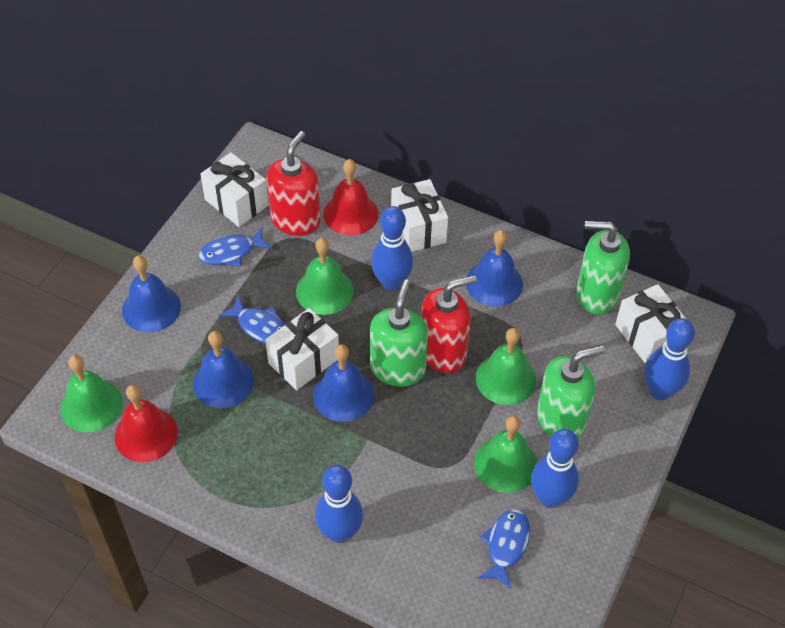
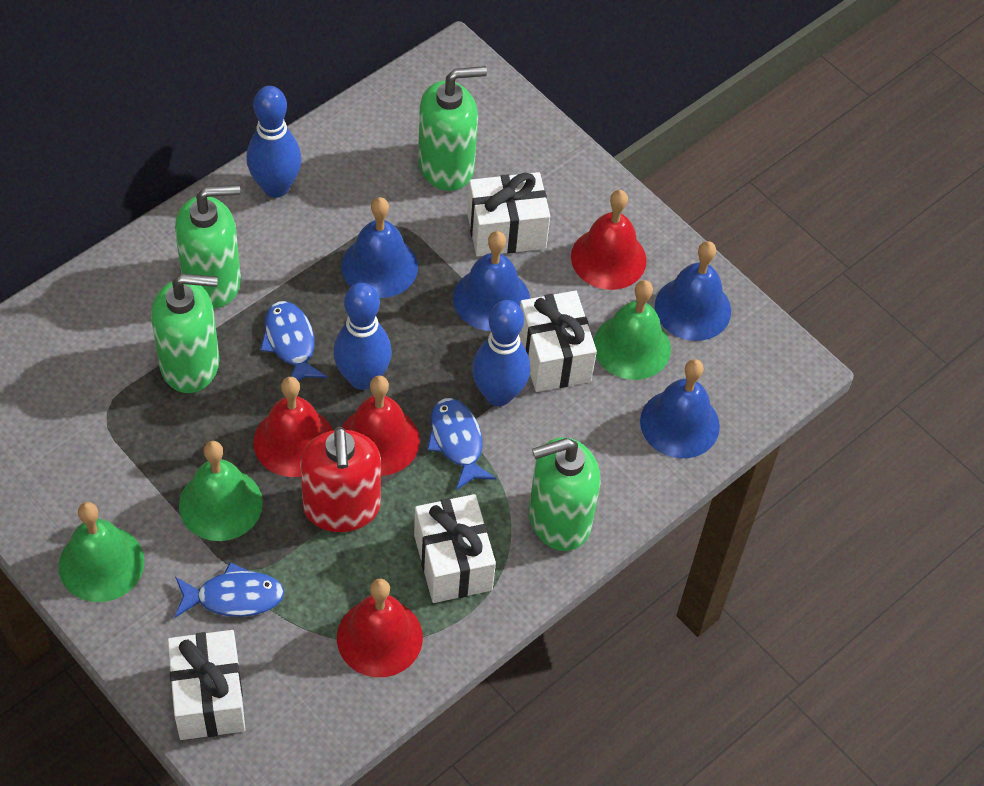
blue bowling pin: 4 -> 3
green bell: 4 -> 3
green soap dispenser: 3 -> 4
red bell: 2 -> 4
red soap dispenser: 2 -> 1

